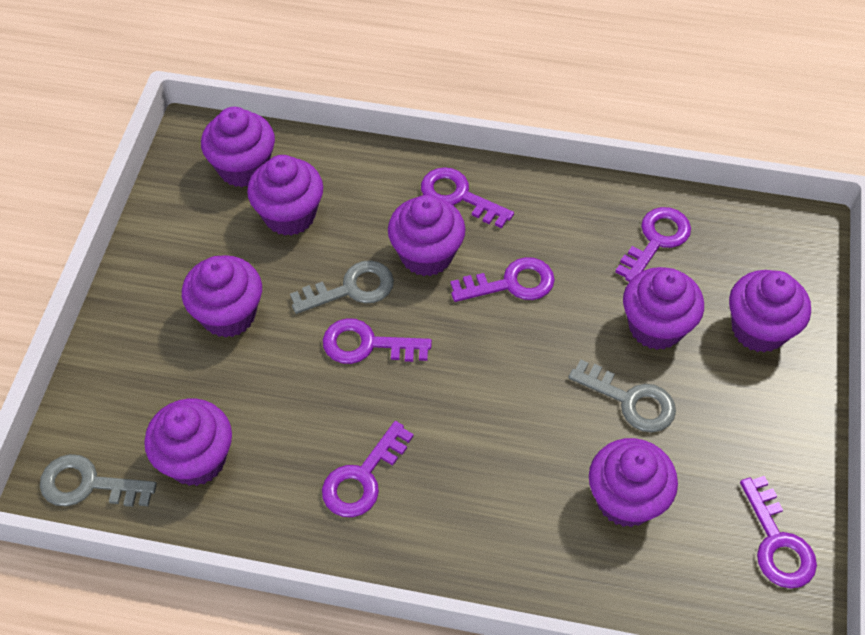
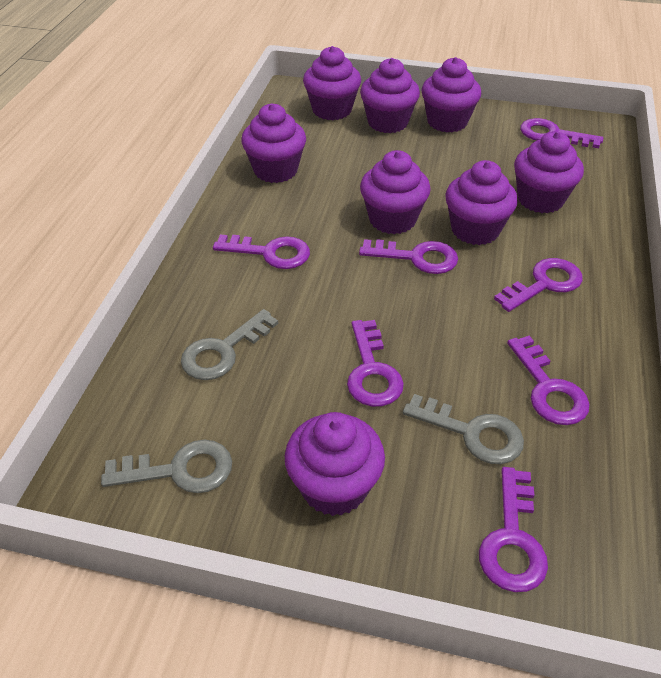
purple key: 6 -> 7

